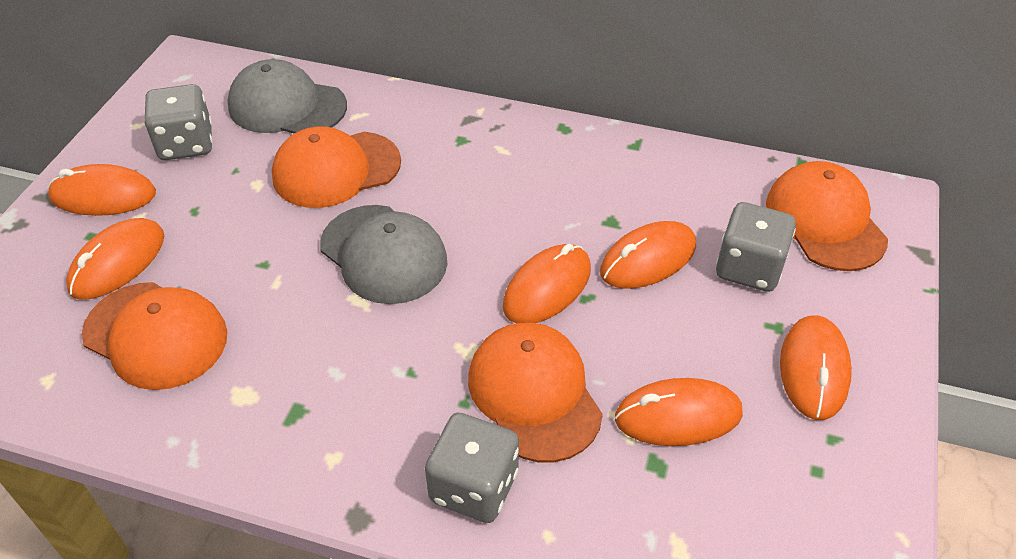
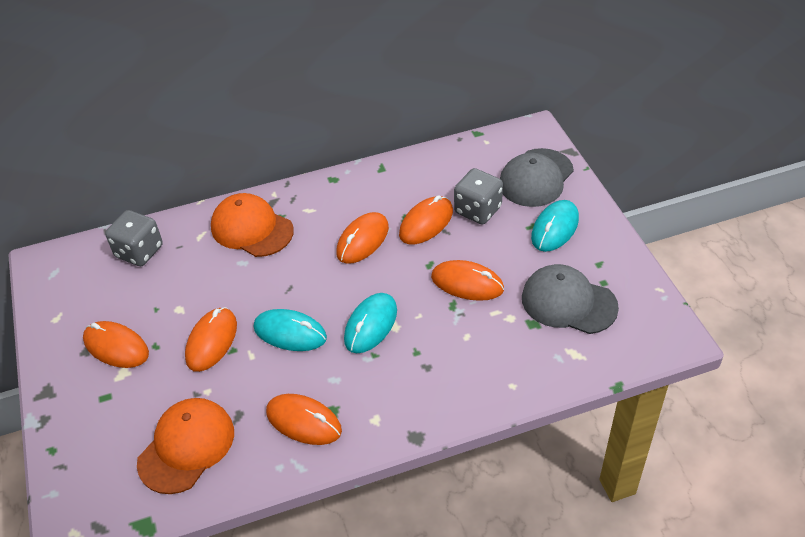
grey dice: 3 -> 2
orange cap: 4 -> 2
turquoise mouse: 0 -> 3

